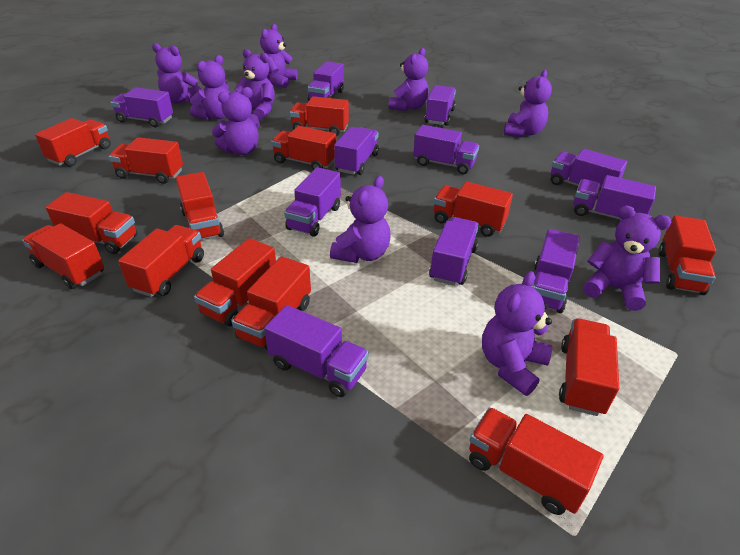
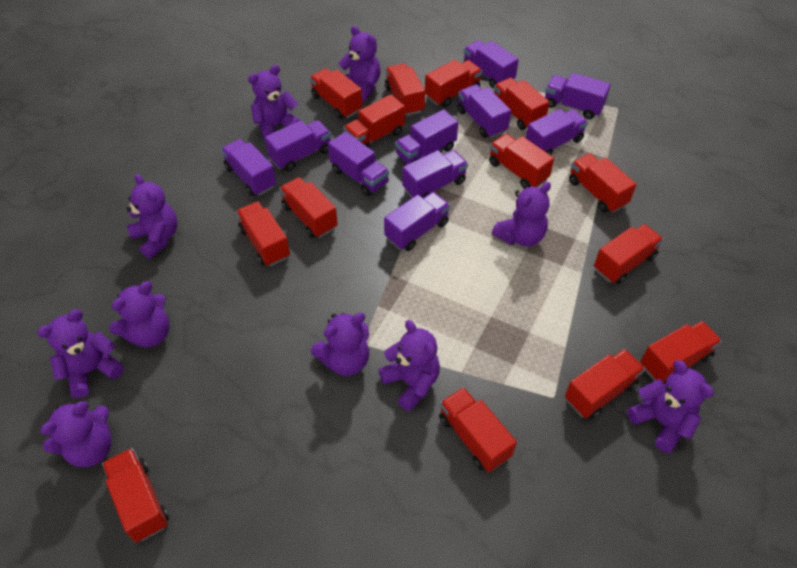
purple truck: 11 -> 10

